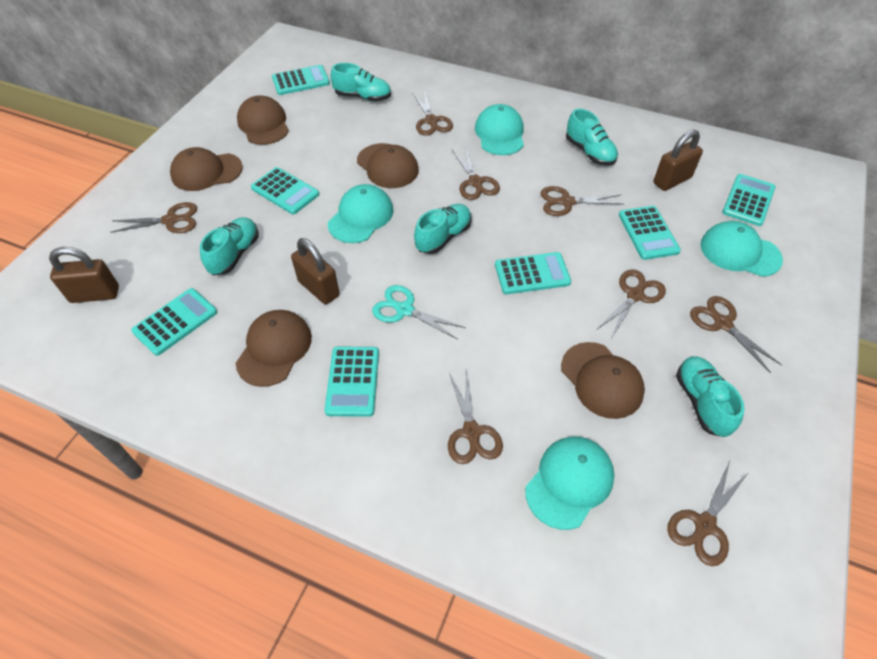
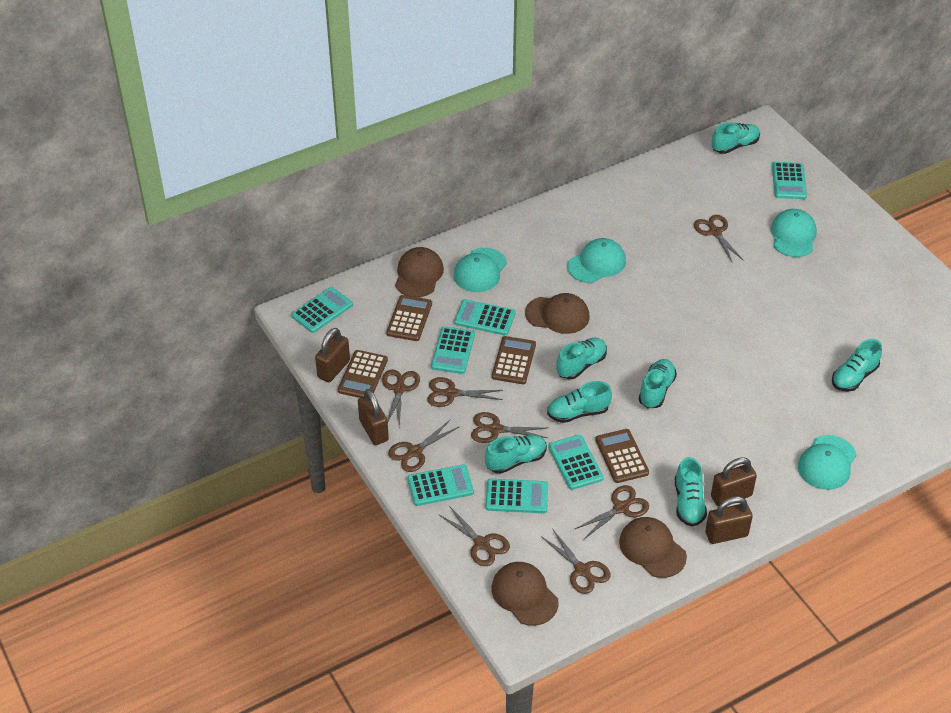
brown calculator: 0 -> 4
brown cap: 5 -> 4
brown padlock: 3 -> 4
turquoise scissors: 1 -> 0
turquoise shoe: 5 -> 7

